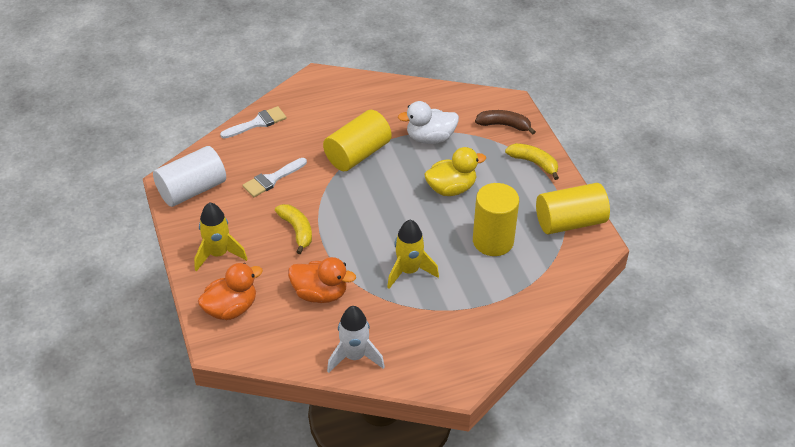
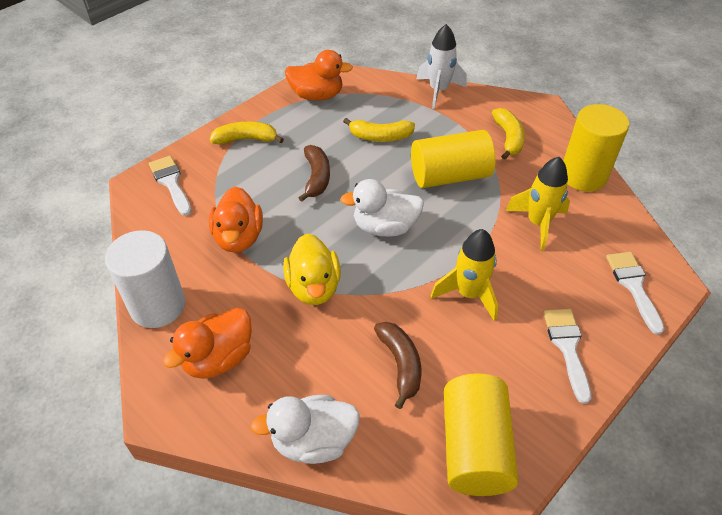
brown banana: 1 -> 2
orange duck: 2 -> 3
white brush: 2 -> 3
white duck: 1 -> 2
yellow banana: 2 -> 3

